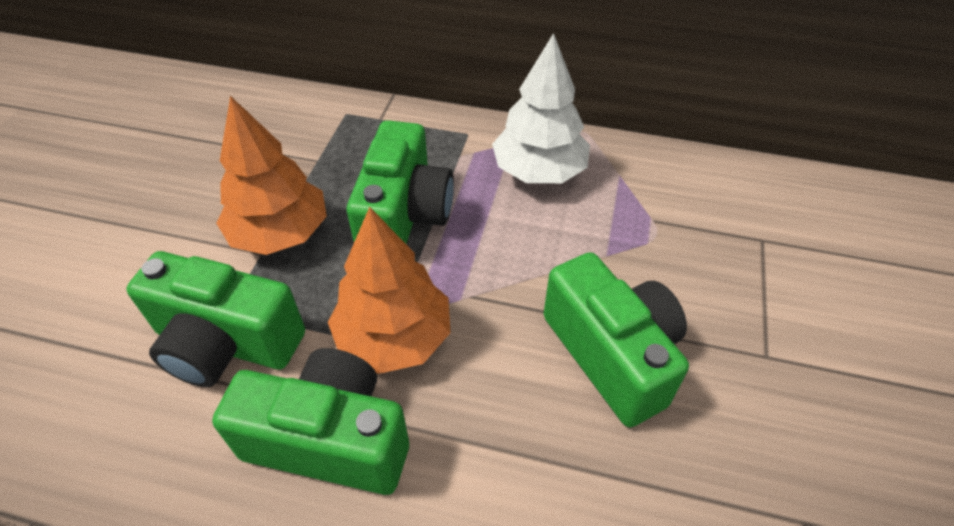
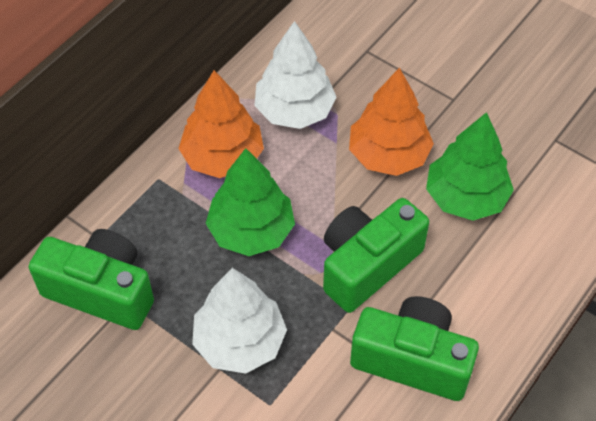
green camera: 4 -> 3
green tree: 0 -> 2
white tree: 1 -> 2

